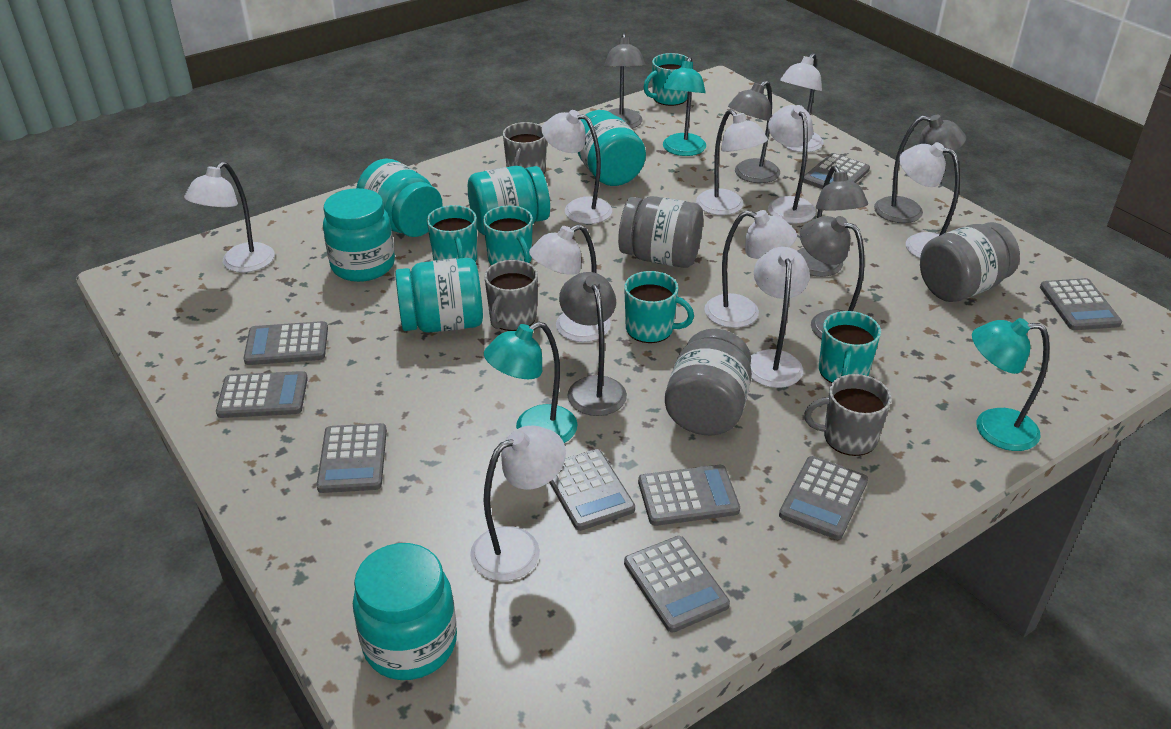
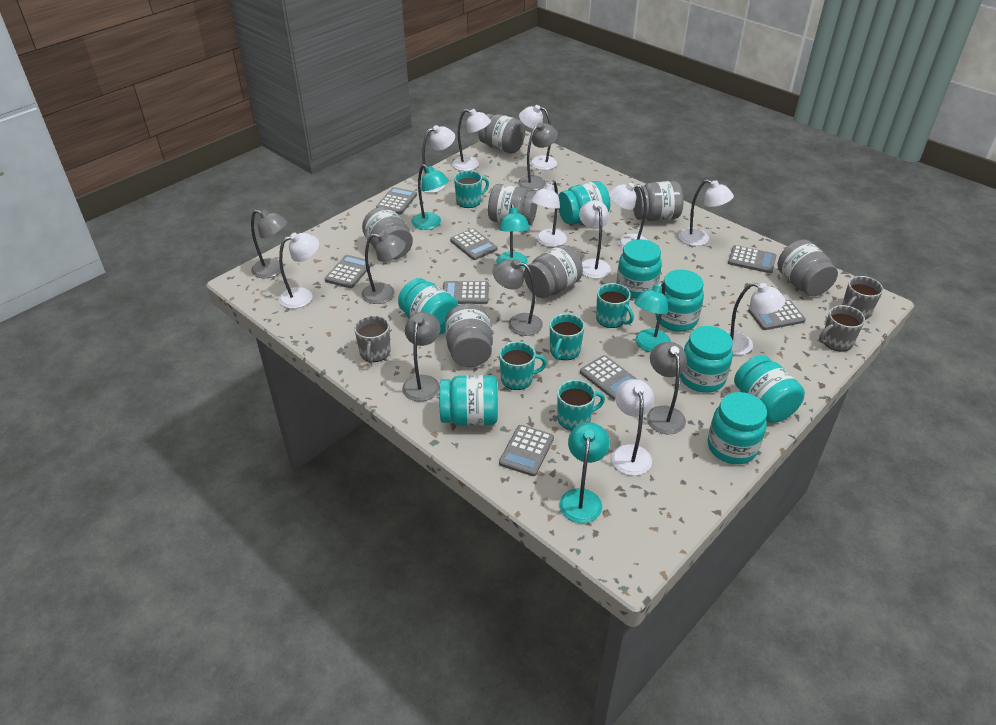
grey calculator: 9 -> 8
grey jar: 3 -> 7
turquoise jar: 6 -> 8
turquoise lamp: 3 -> 4

